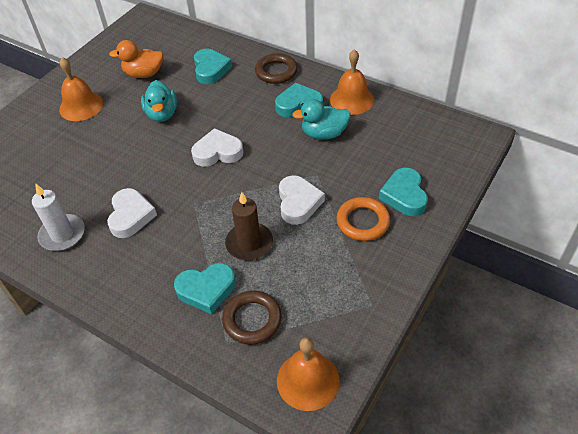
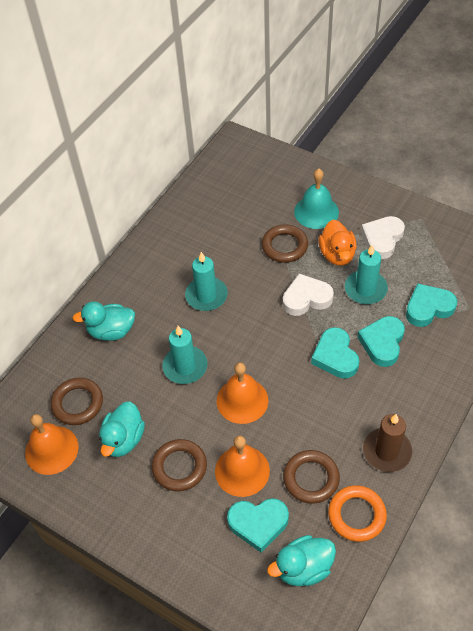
brown ring: 2 -> 4
turquoise bell: 0 -> 1
turquoise candle: 0 -> 3
turquoise duck: 2 -> 3
white candle: 1 -> 0
white heart: 3 -> 2

